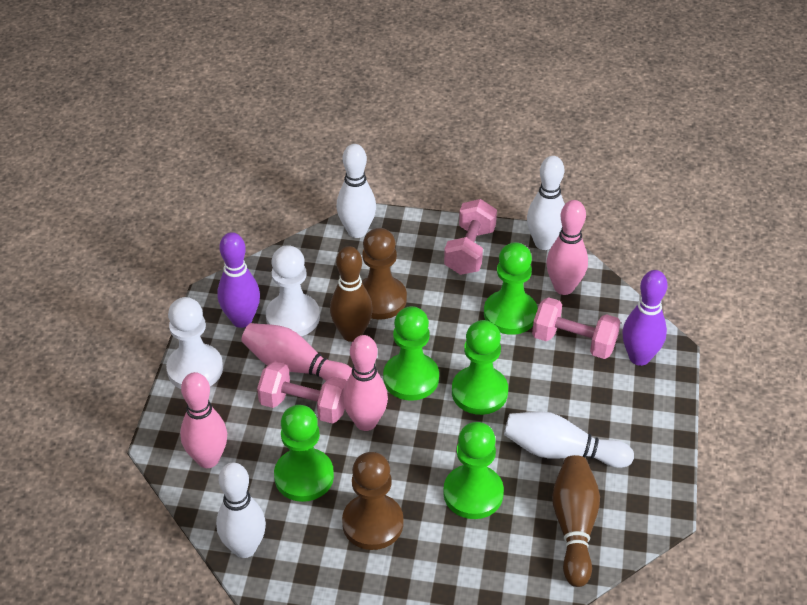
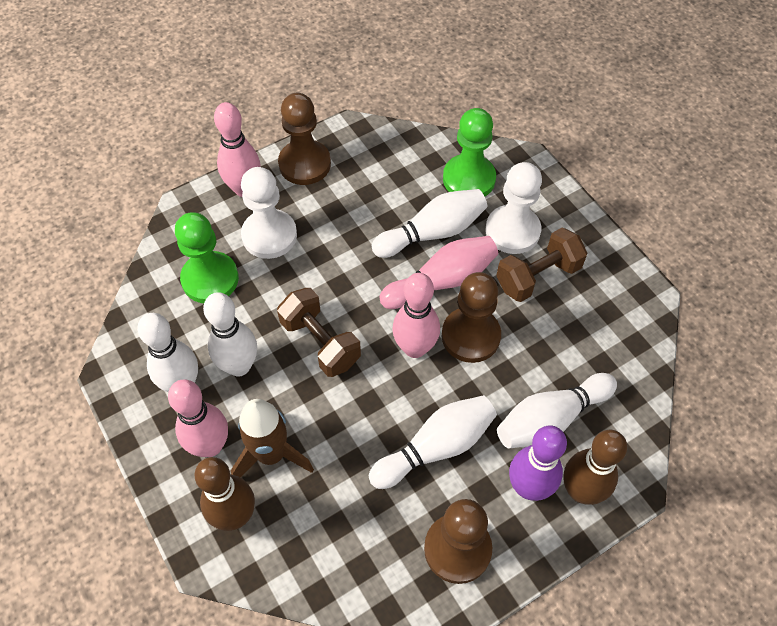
brown dumbbell: 0 -> 2
brown pawn: 2 -> 3
brown rocket: 0 -> 1
green pawn: 5 -> 2
pink dumbbell: 3 -> 0
purple bowling pin: 2 -> 1
white bowling pin: 4 -> 5

